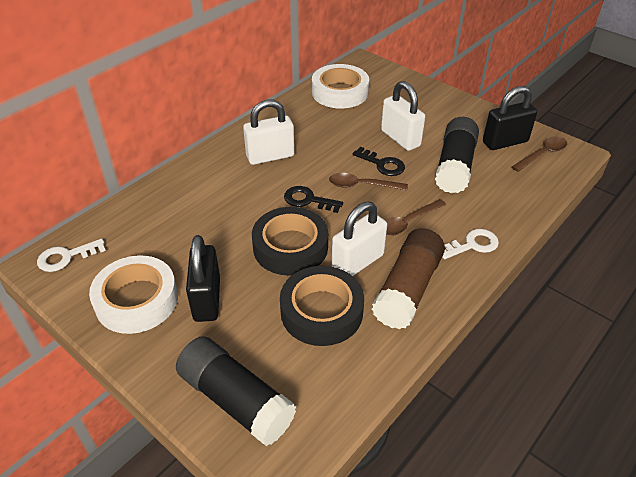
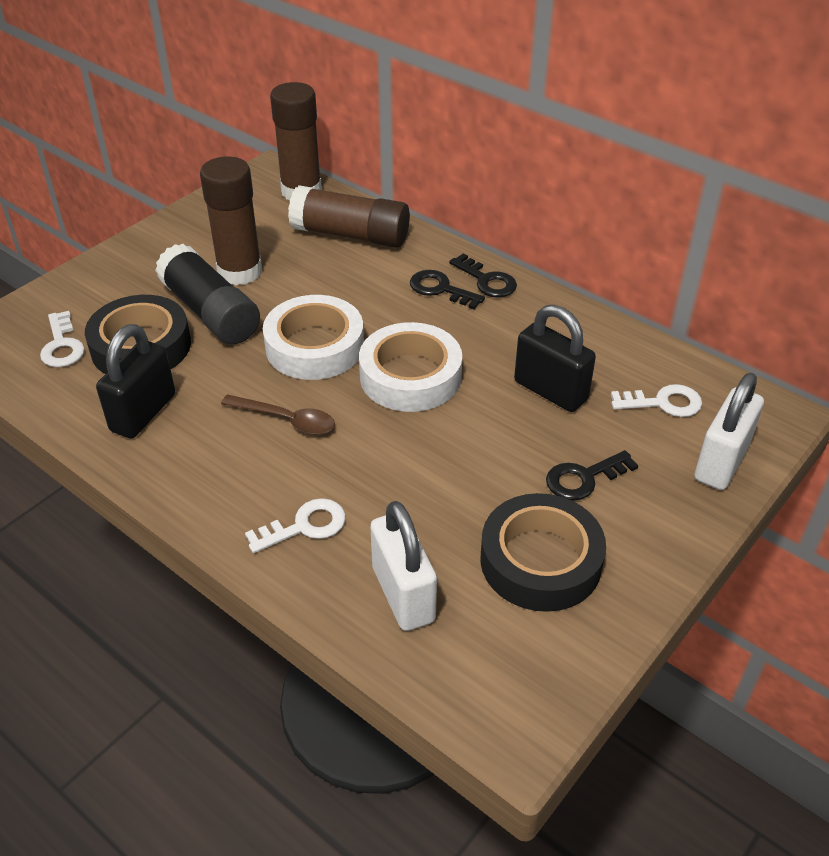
black glue stick: 2 -> 1
black key: 2 -> 3
brown glue stick: 1 -> 3
brown spoon: 3 -> 1
white key: 2 -> 3
white padlock: 3 -> 2

